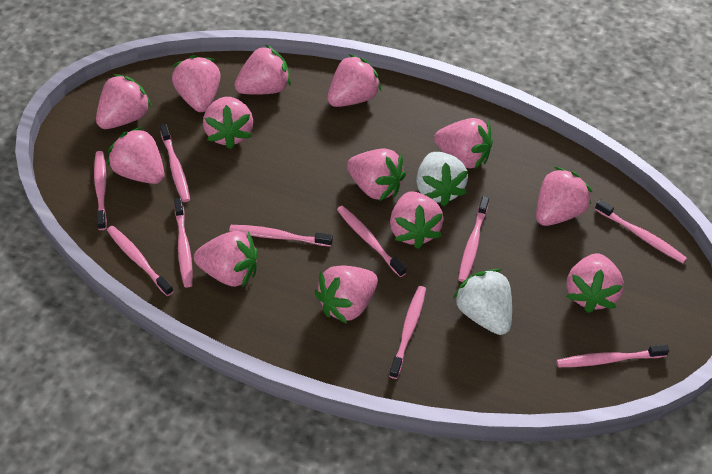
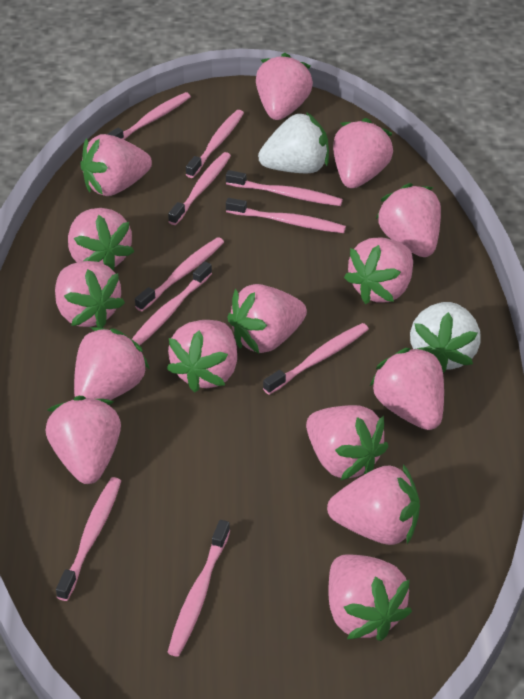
pink strawberry: 13 -> 15

